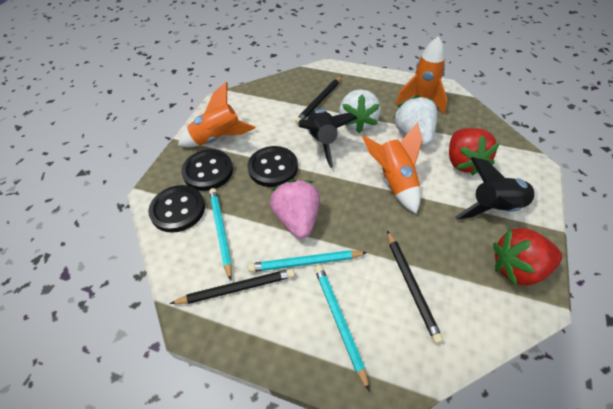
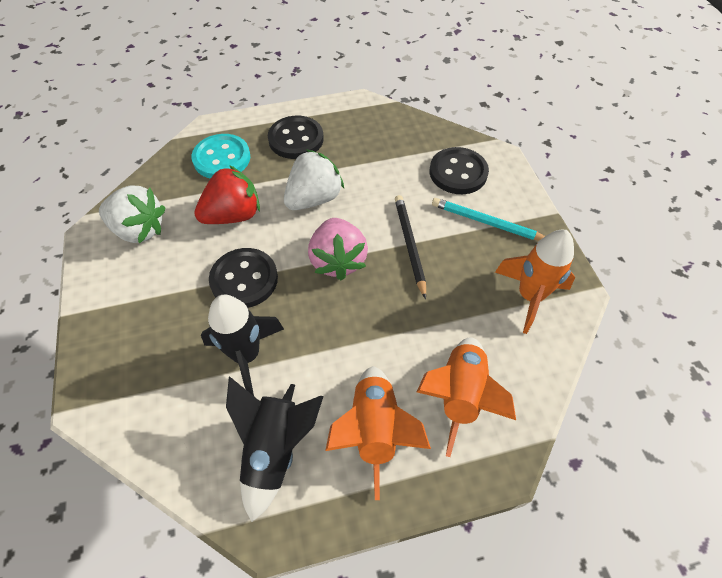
black pencil: 3 -> 1
red strawberry: 2 -> 1
turquoise button: 0 -> 1
turquoise pencil: 3 -> 1

